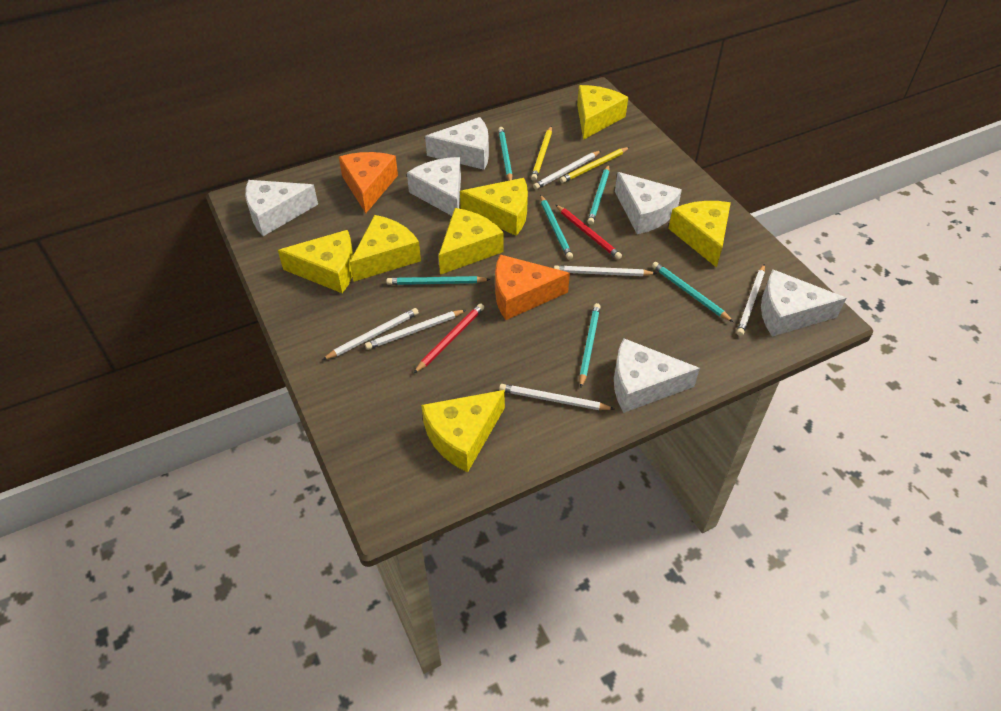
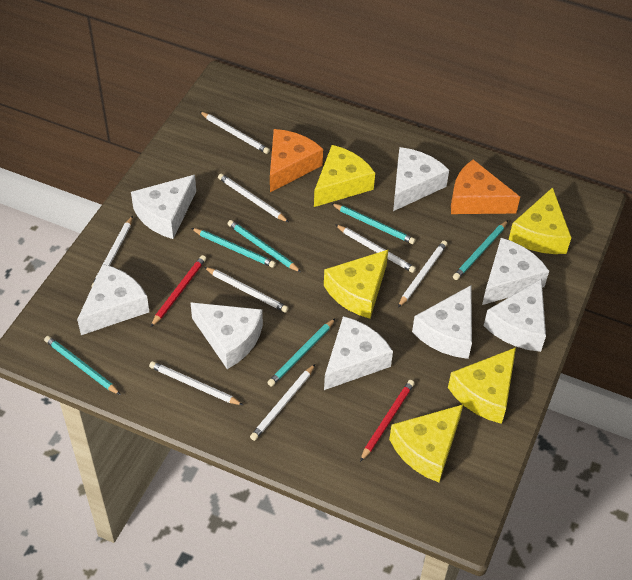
white cheese: 6 -> 8
white pencil: 6 -> 8
yellow cheese: 7 -> 5
yellow pencil: 2 -> 0

